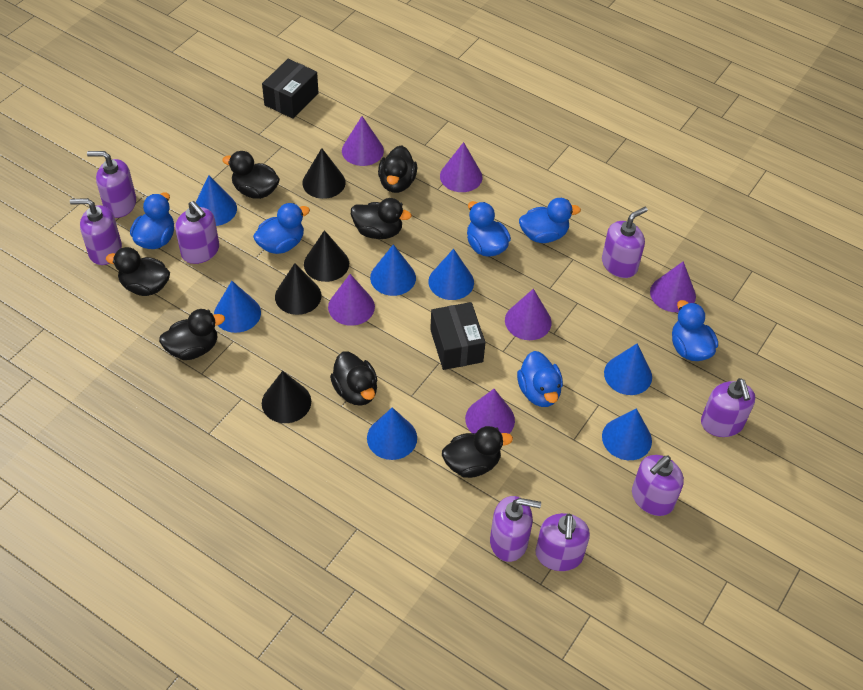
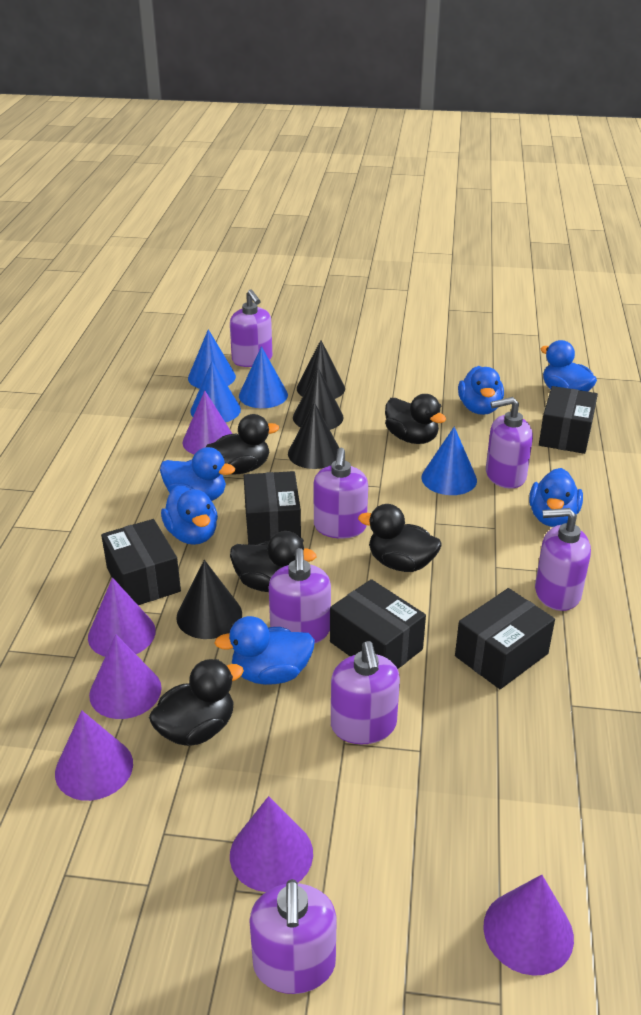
black box: 2 -> 5
black duck: 7 -> 5
blue cone: 7 -> 4
purple soap dispenser: 8 -> 7

